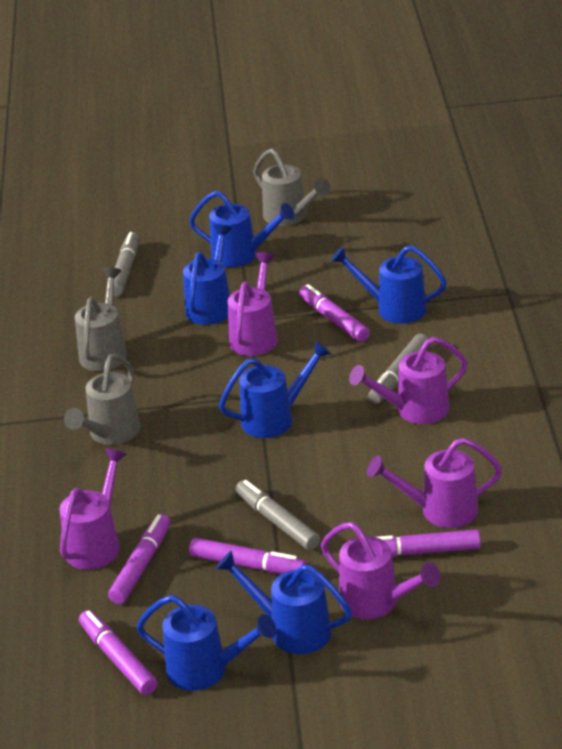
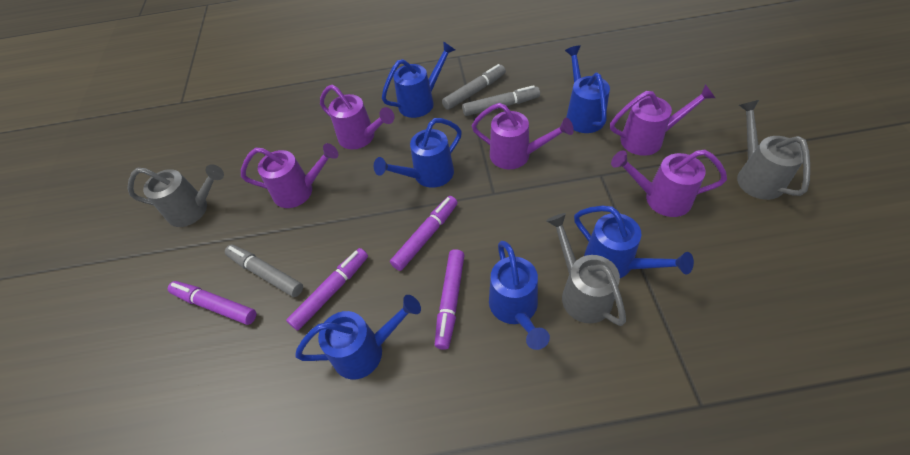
purple marker: 5 -> 4

